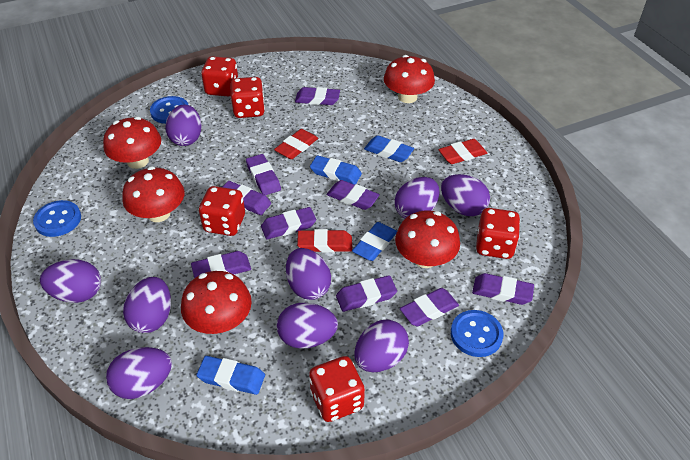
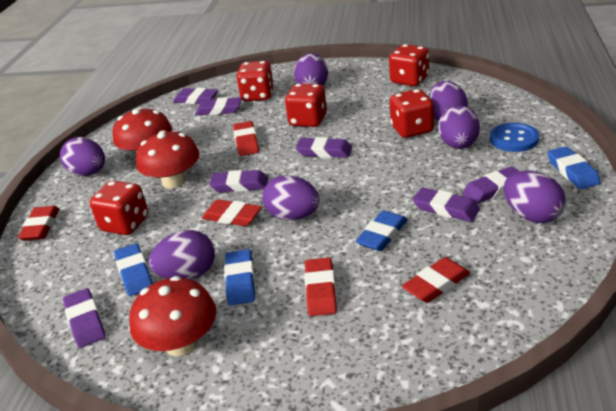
blue button: 3 -> 1
purple egg: 9 -> 7
purple eraser: 9 -> 7
red eraser: 3 -> 5
red mushroom: 5 -> 3

